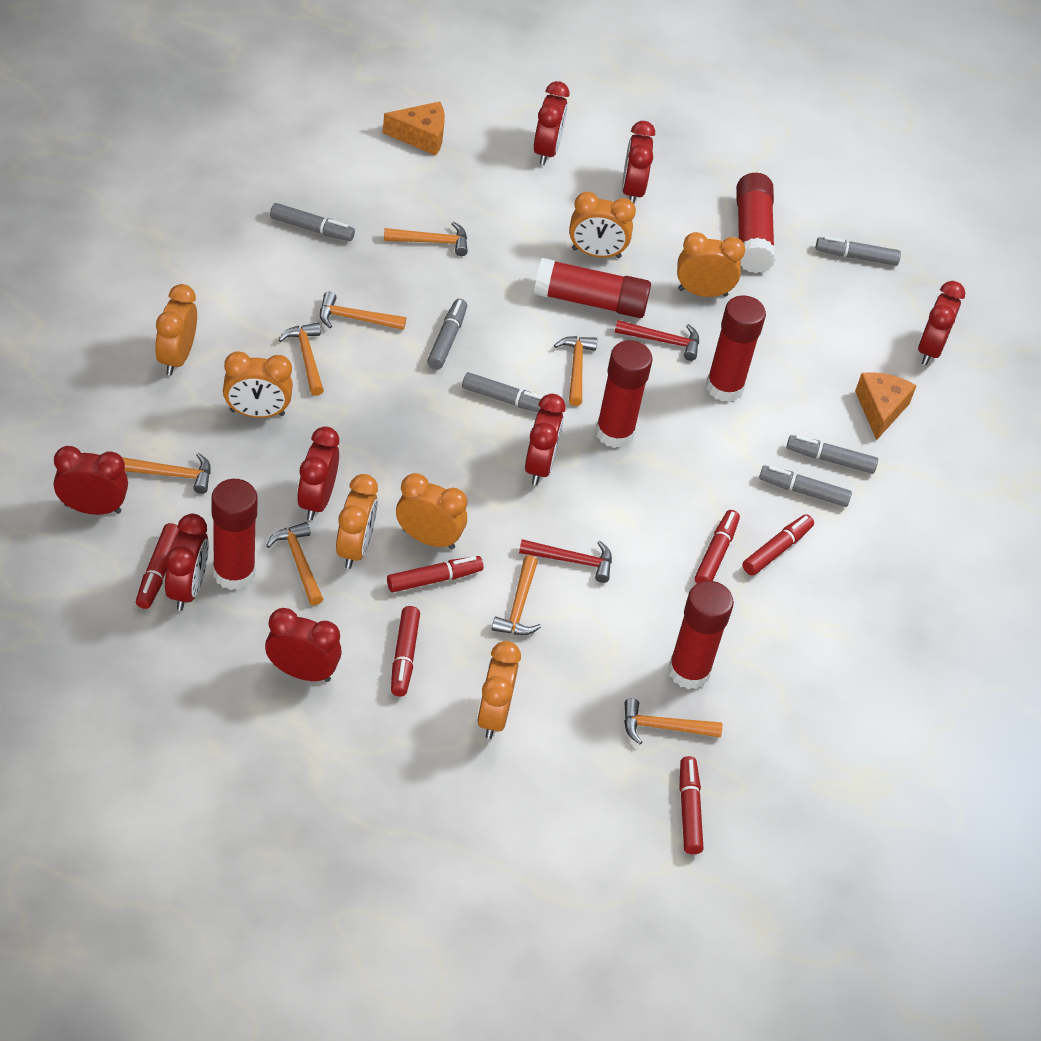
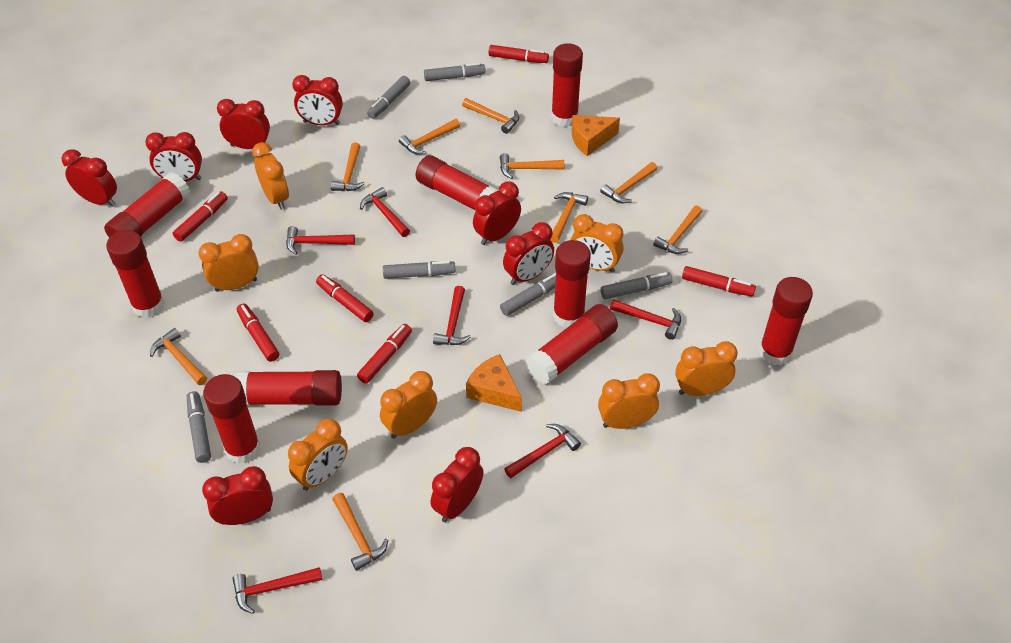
orange hammer: 8 -> 9
red glue stick: 6 -> 9
red hammer: 2 -> 6

